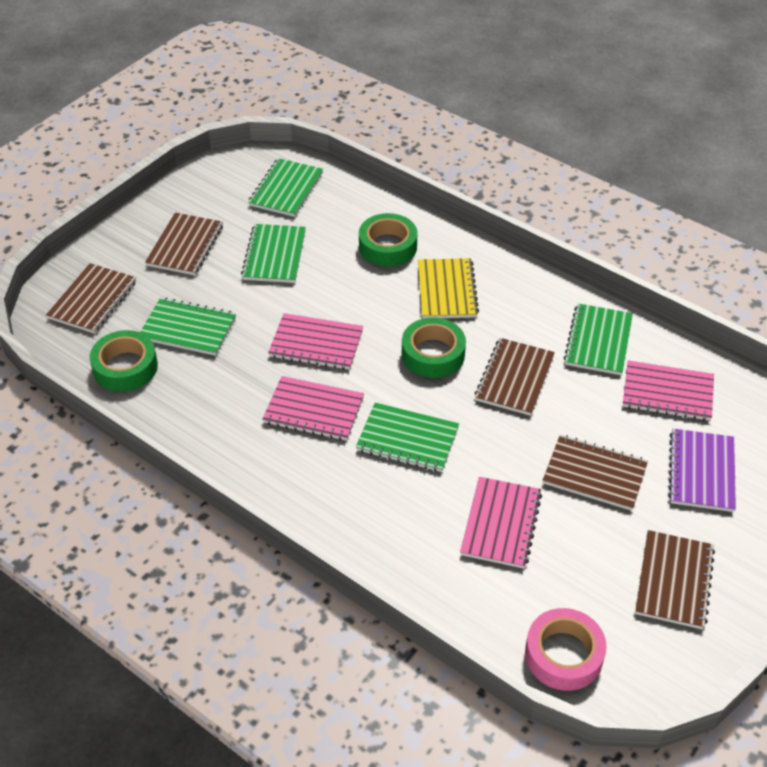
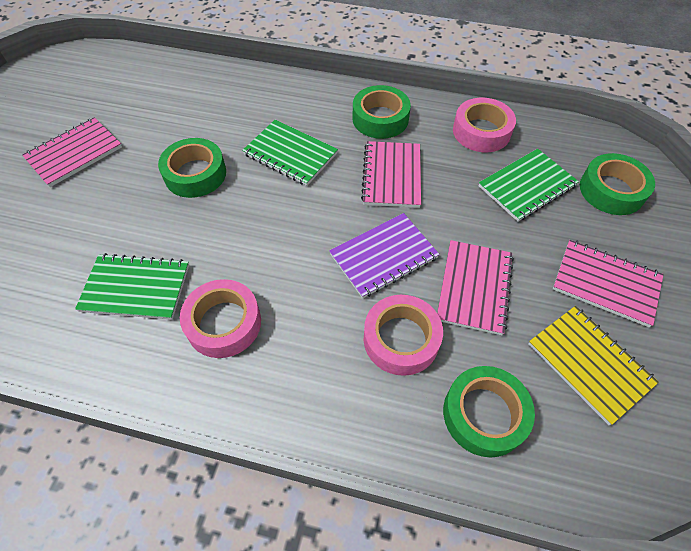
brown notebook: 5 -> 0
green notebook: 5 -> 3
green tape: 3 -> 4
pink tape: 1 -> 3

